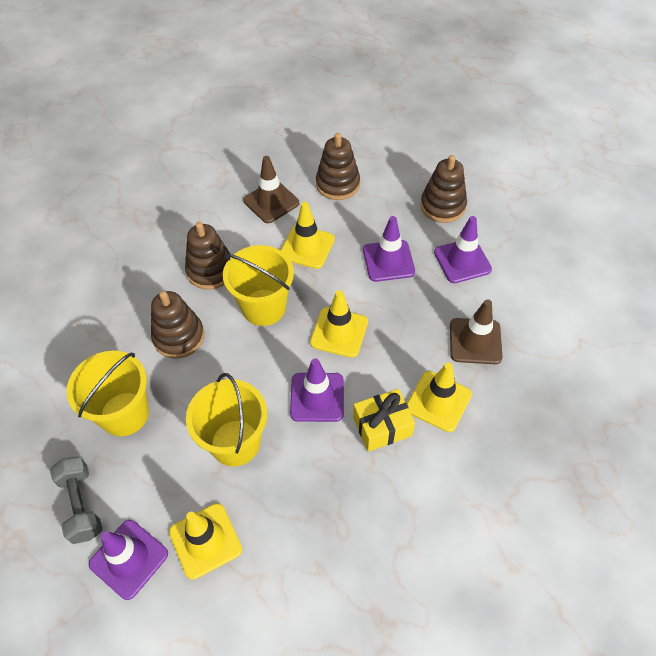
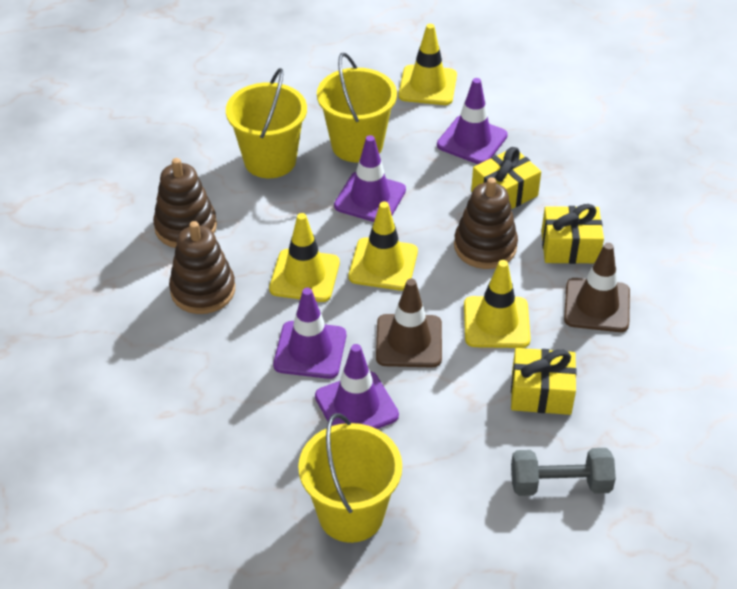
brown stacking toy: 4 -> 3
yellow gift: 1 -> 3

